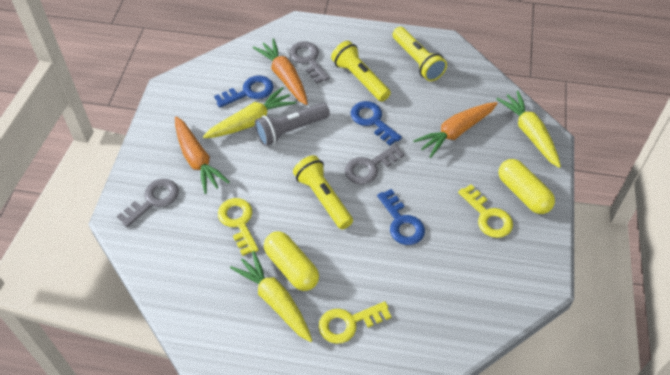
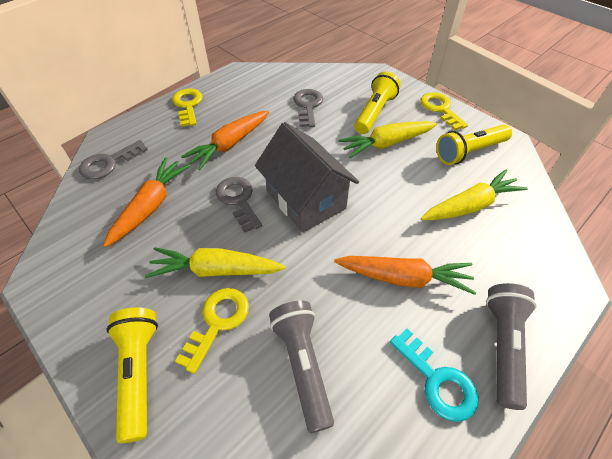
blue key: 3 -> 0
grey flashlight: 1 -> 2
grey house: 0 -> 1
turquoise key: 0 -> 1
yellow capsule: 2 -> 0

